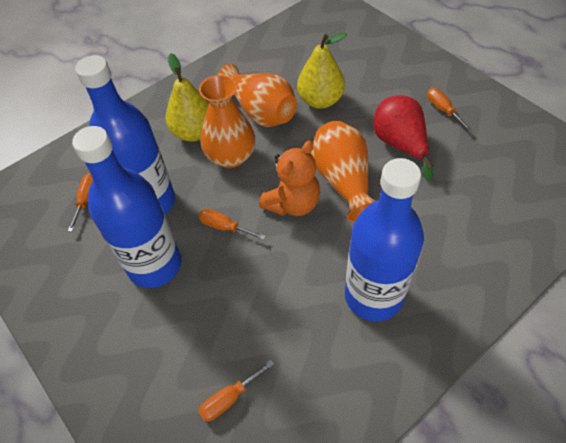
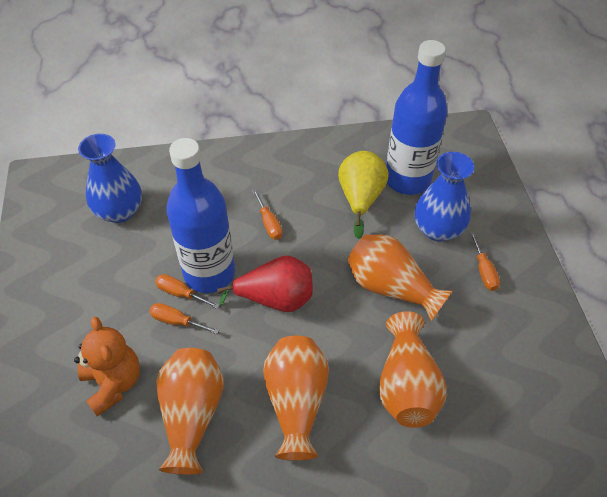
blue bottle: 3 -> 2
blue vase: 0 -> 2
orange vase: 3 -> 4
yellow pear: 2 -> 1

